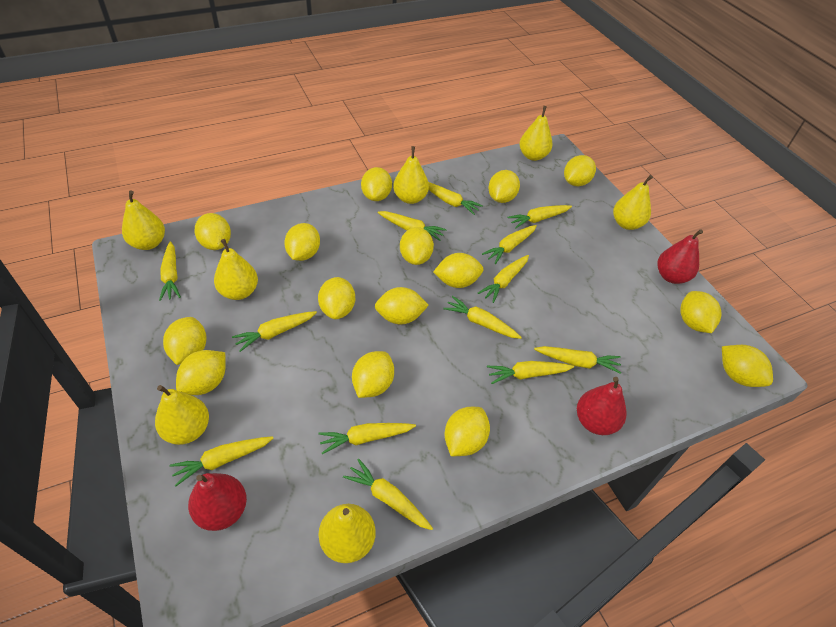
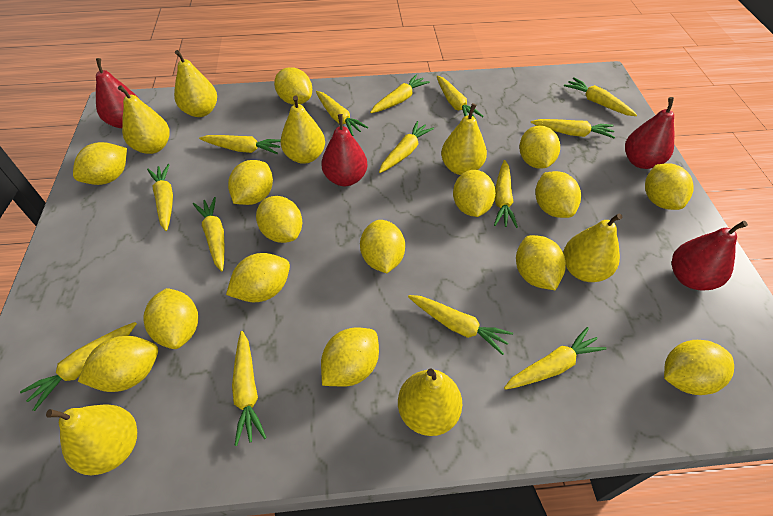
red pear: 3 -> 4
yellow carrot: 13 -> 14

